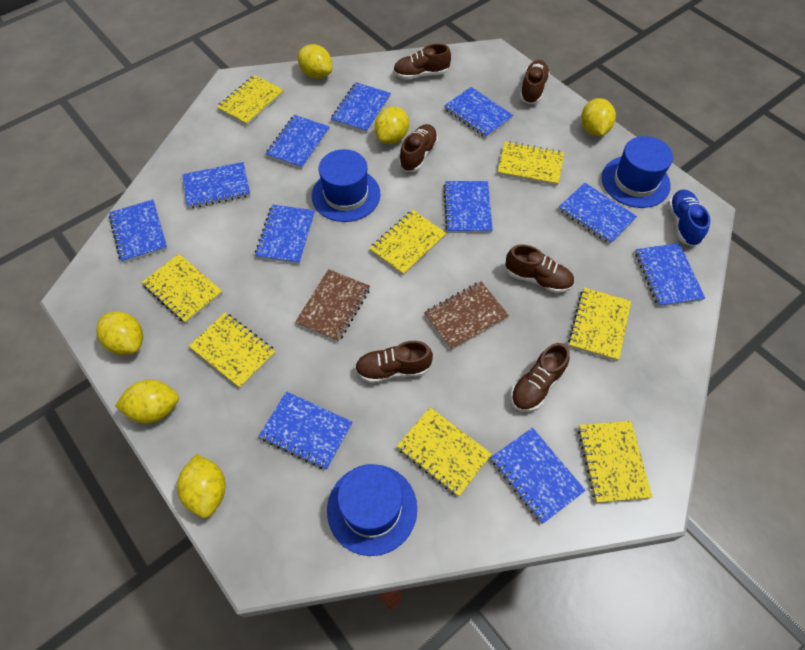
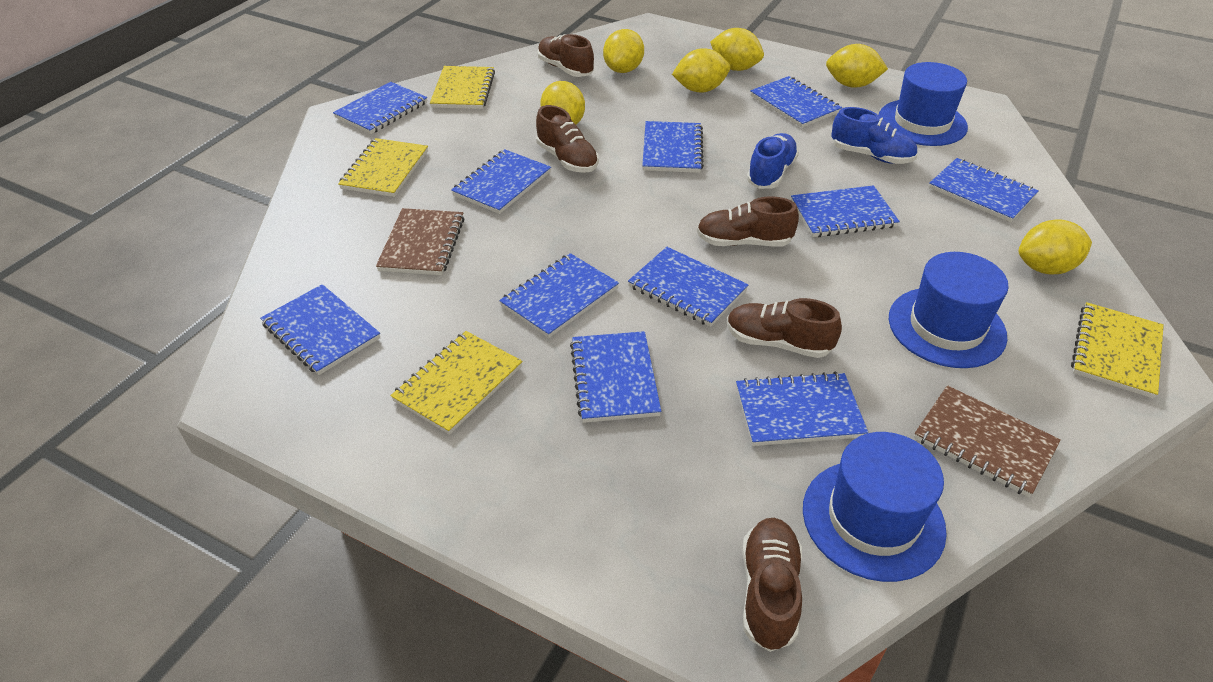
blue shoe: 1 -> 2
brown shoe: 6 -> 5
yellow notebook: 8 -> 4

